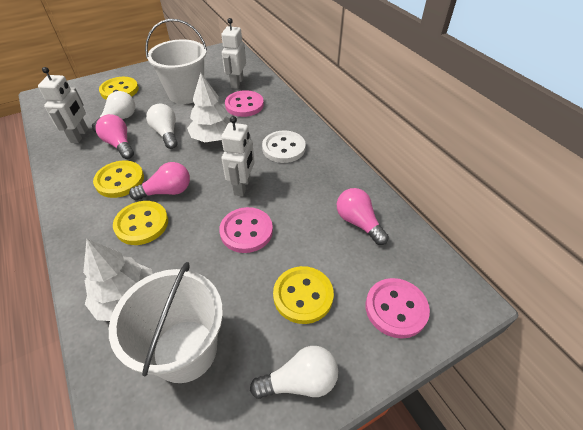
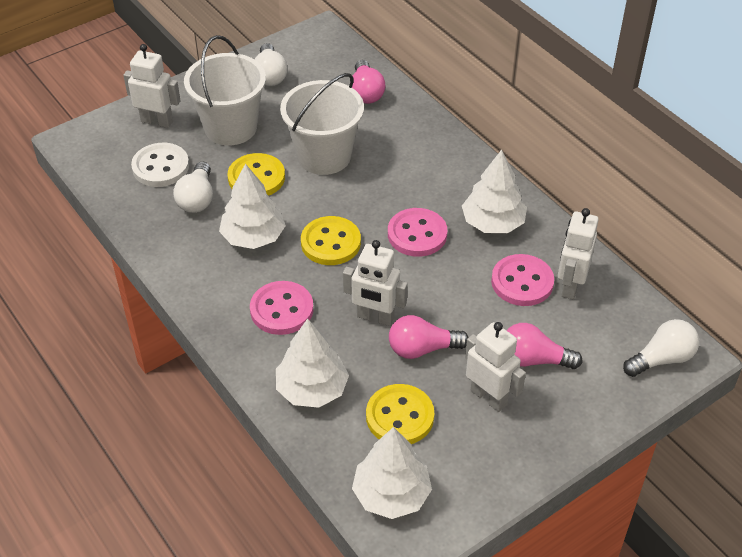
white robot: 3 -> 4
white tree: 2 -> 4
yellow button: 4 -> 3

